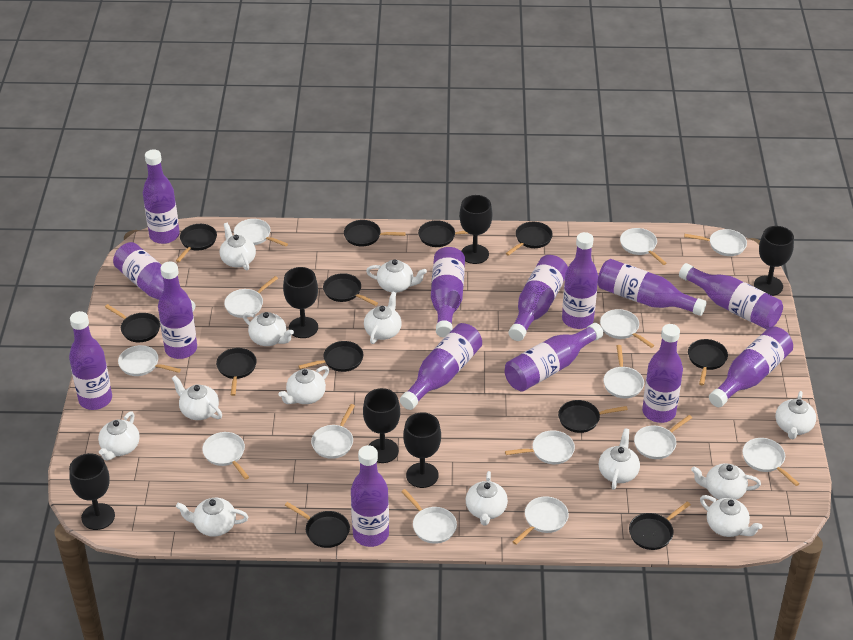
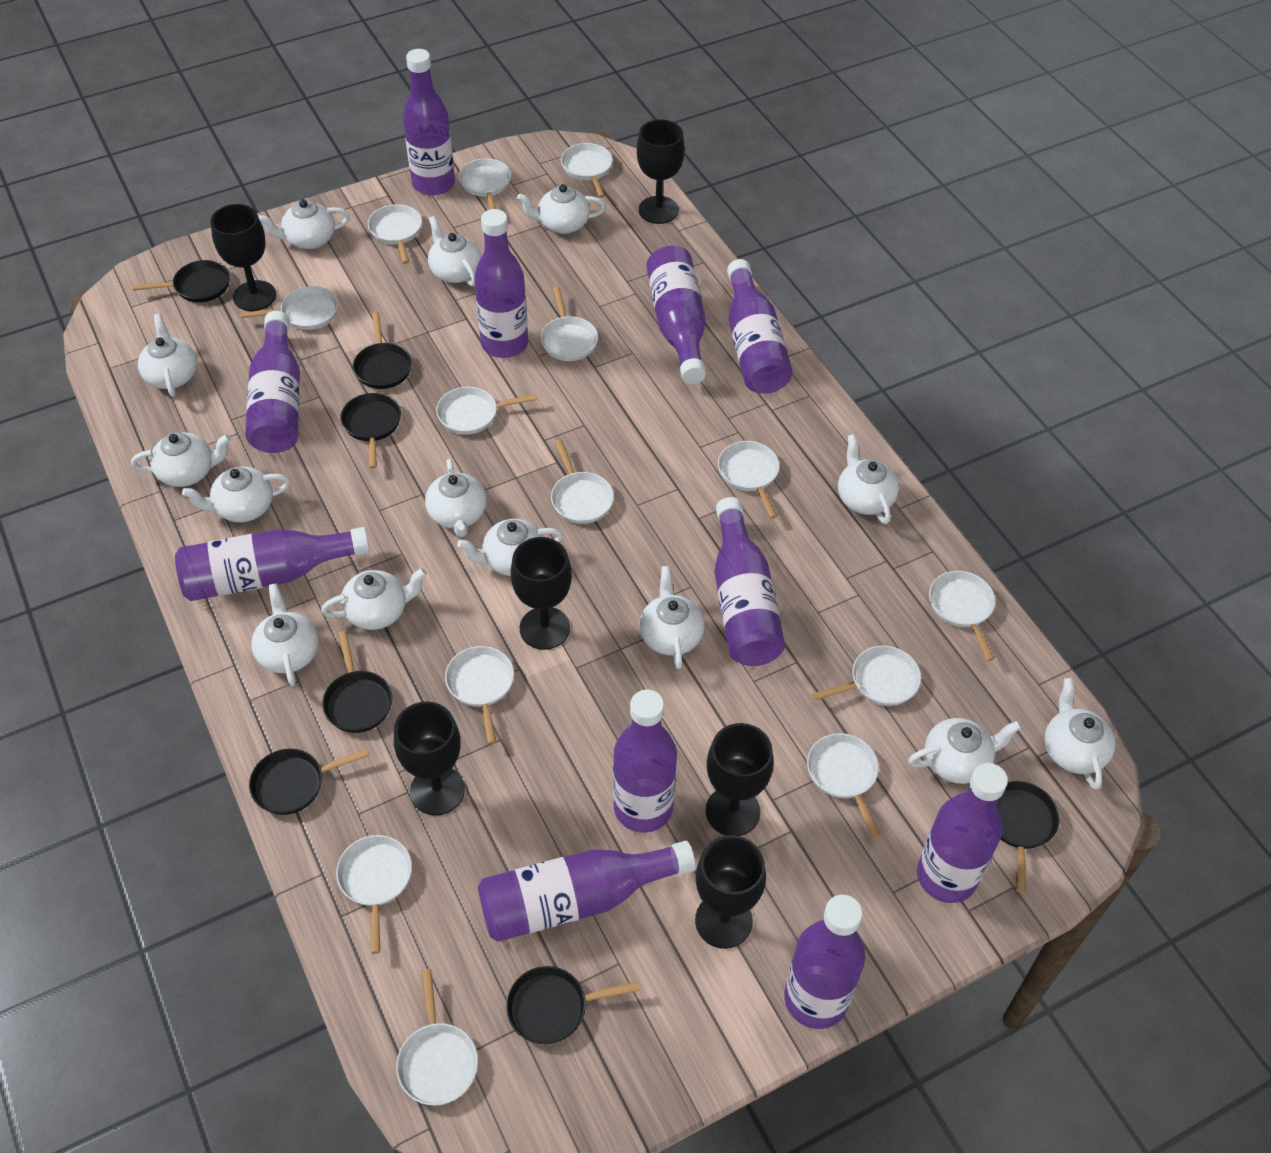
black pan: 12 -> 7
purple bottle: 14 -> 11
white teapot: 13 -> 14

